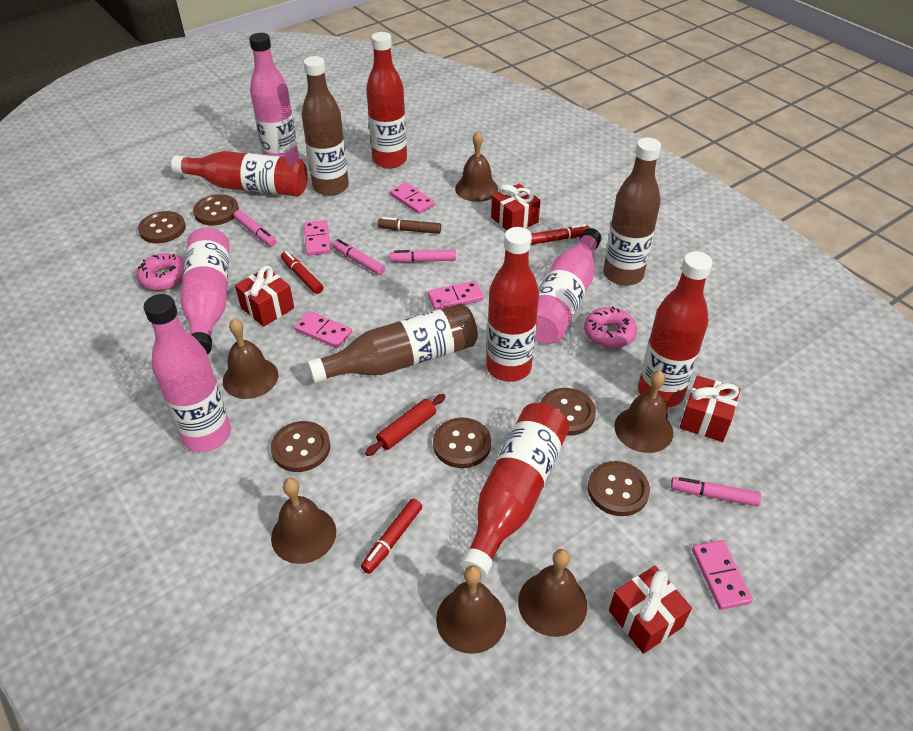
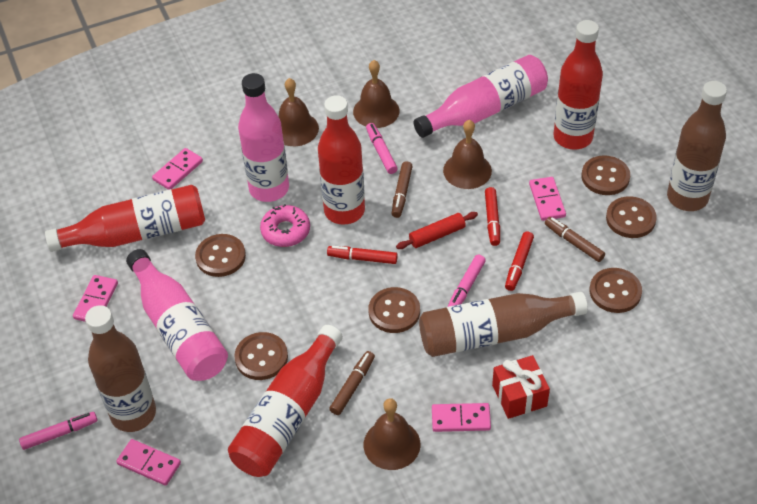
brown bell: 6 -> 4
brown marker: 1 -> 3
pink bottle: 4 -> 3
pink donut: 2 -> 1
pink marker: 4 -> 3
red bottle: 5 -> 4
red gift: 4 -> 1

